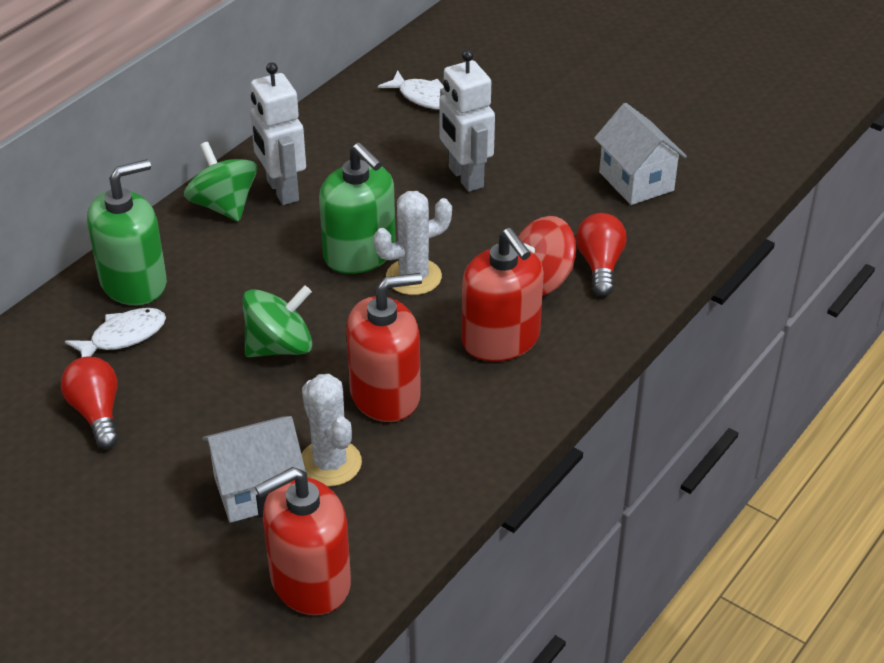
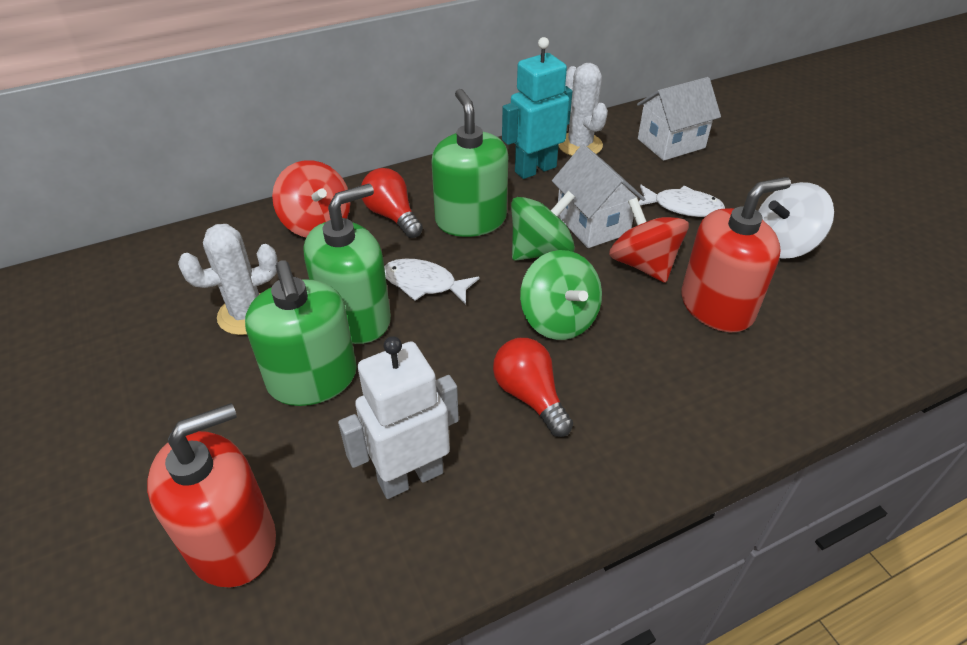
green soap dispenser: 2 -> 3
red soap dispenser: 3 -> 2
red spinning top: 1 -> 2
turquoise robot: 0 -> 1
white robot: 2 -> 1
white spinning top: 0 -> 1

